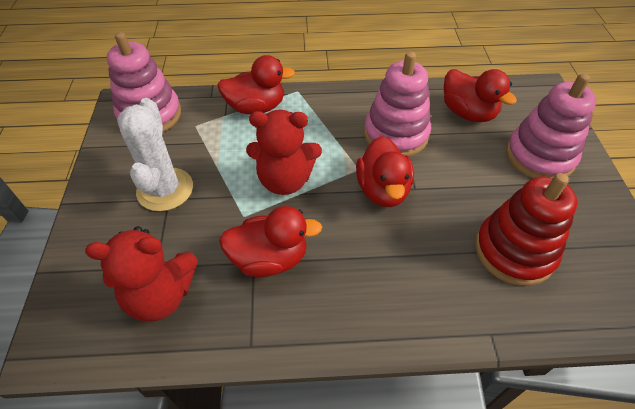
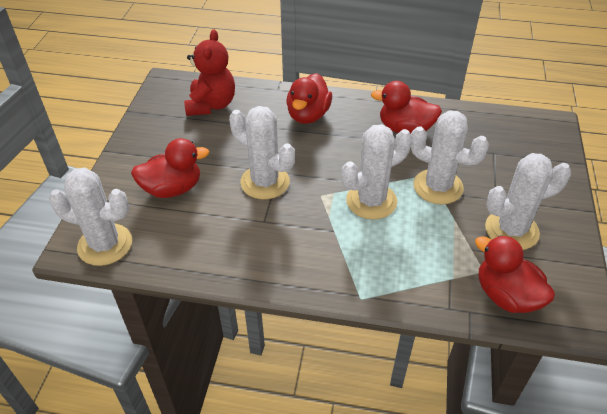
pink stacking toy: 3 -> 0
red stacking toy: 1 -> 0
red teddy bear: 2 -> 1
white cactus: 1 -> 5

